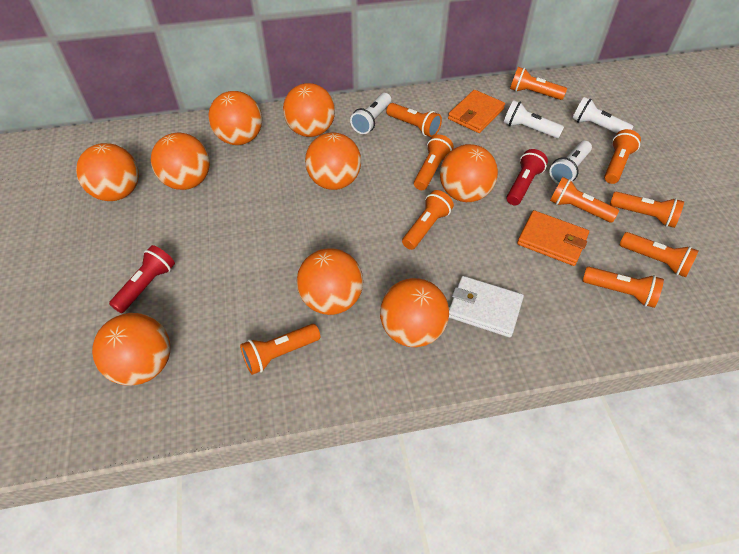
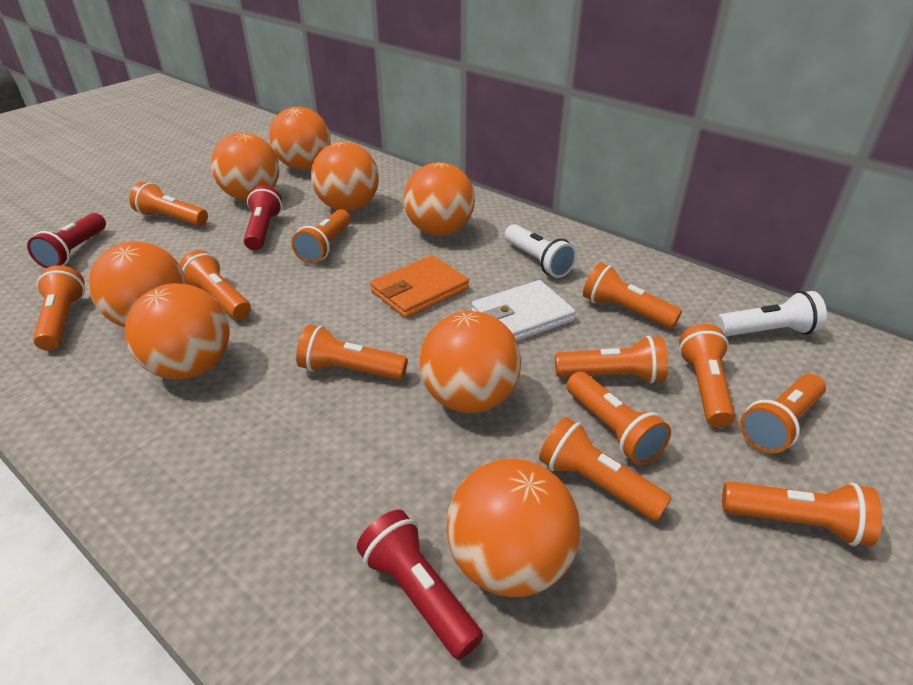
orange ball: 9 -> 8
orange flashlight: 10 -> 12
orange wallet: 2 -> 1
red flashlight: 2 -> 3
white flashlight: 4 -> 2

